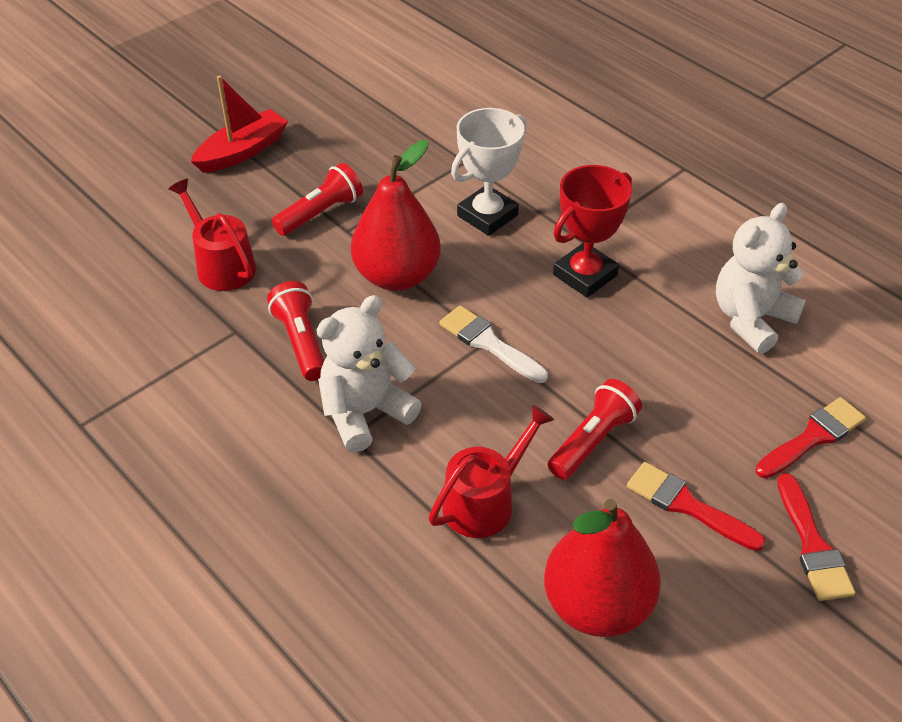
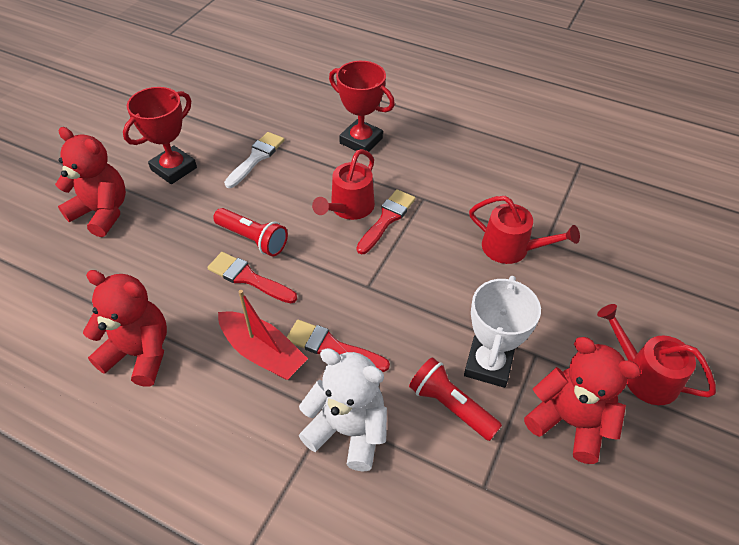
red flashlight: 3 -> 2
red pear: 2 -> 0
red teddy bear: 0 -> 3
red trophy: 1 -> 2
red watering can: 2 -> 3
white teddy bear: 2 -> 1

